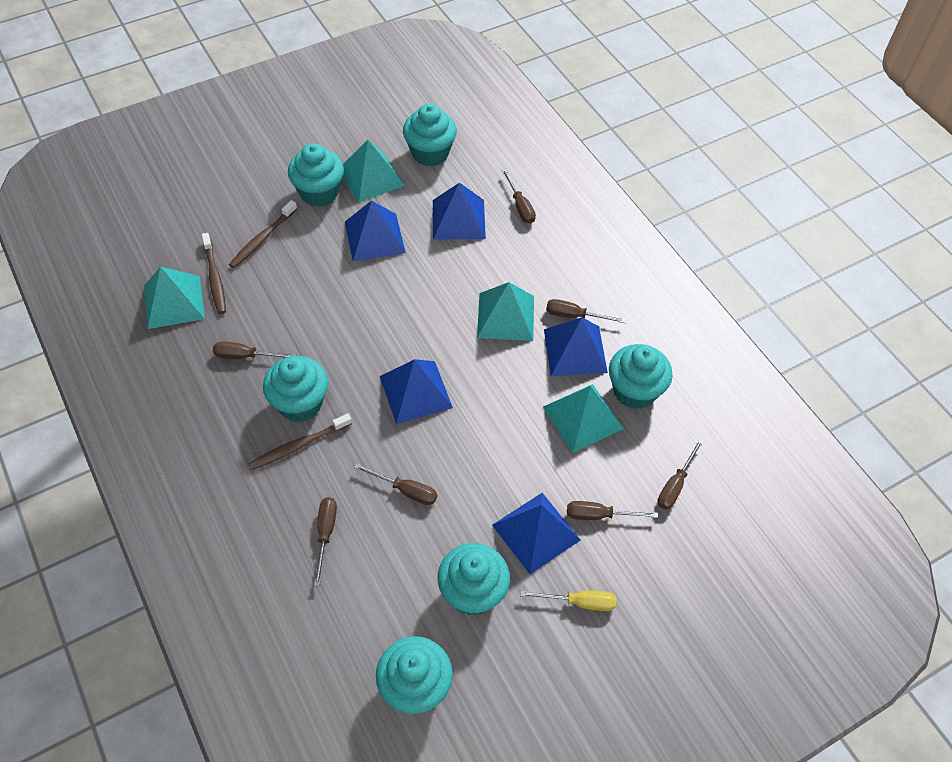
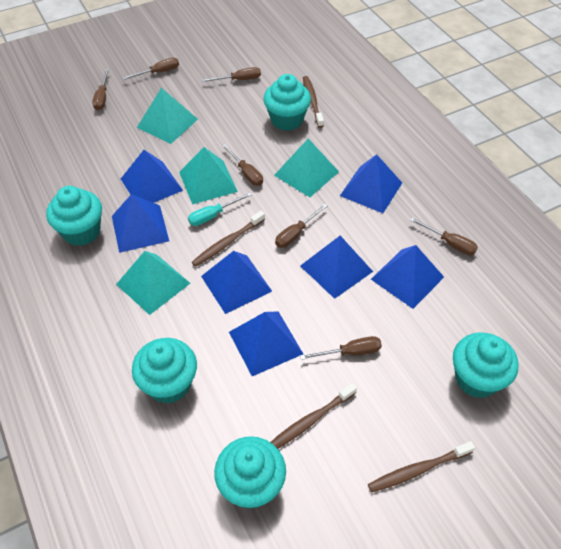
blue pyramid: 5 -> 7
brown toothbrush: 3 -> 4
turquoise cupcake: 6 -> 5
turquoise screwdriver: 0 -> 1
yellow screwdriver: 1 -> 0

